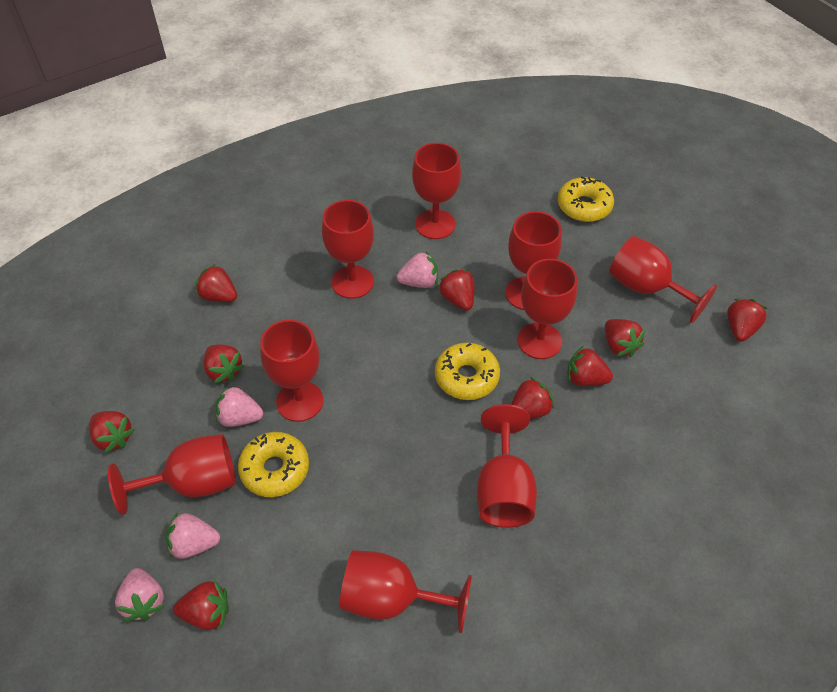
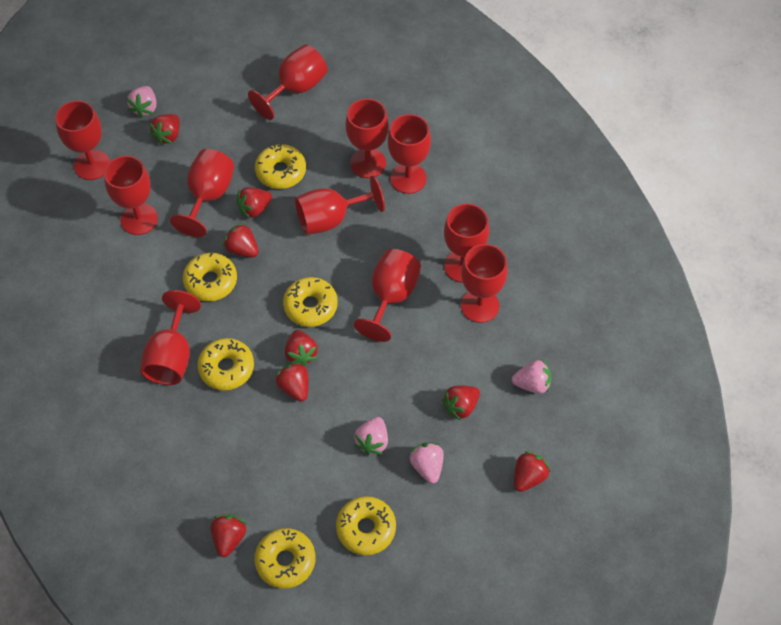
red goblet: 9 -> 11
red strawberry: 9 -> 8
yellow donut: 3 -> 6

